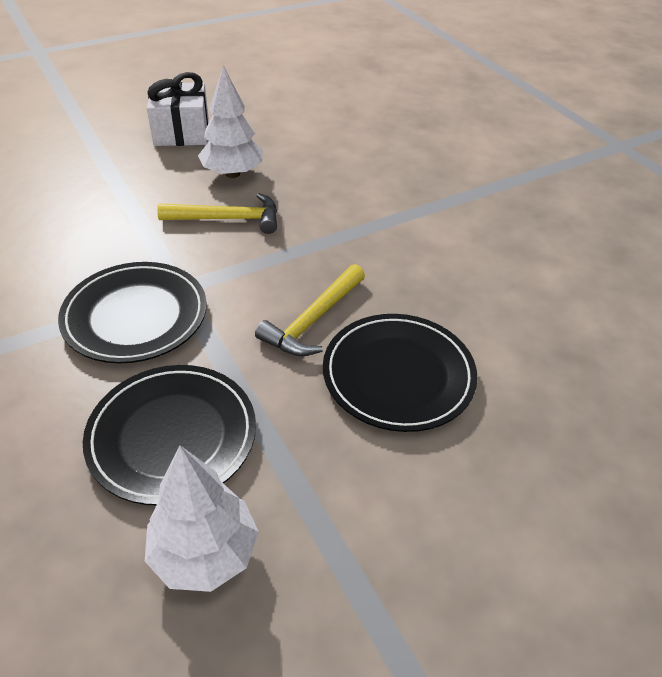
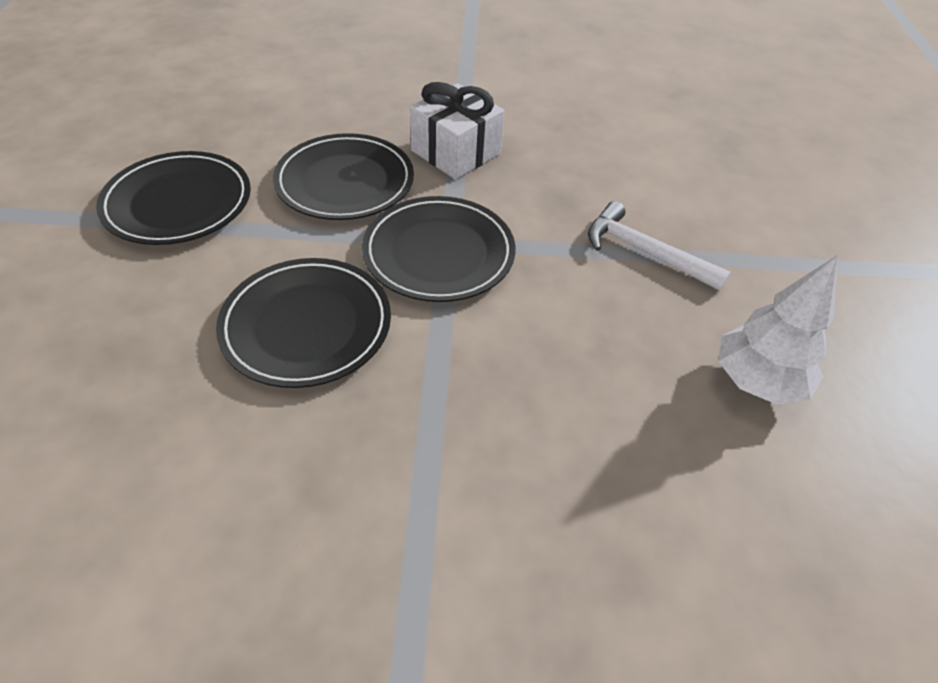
black plate: 3 -> 4
white hammer: 0 -> 1
white tree: 2 -> 1
yellow hammer: 2 -> 0

